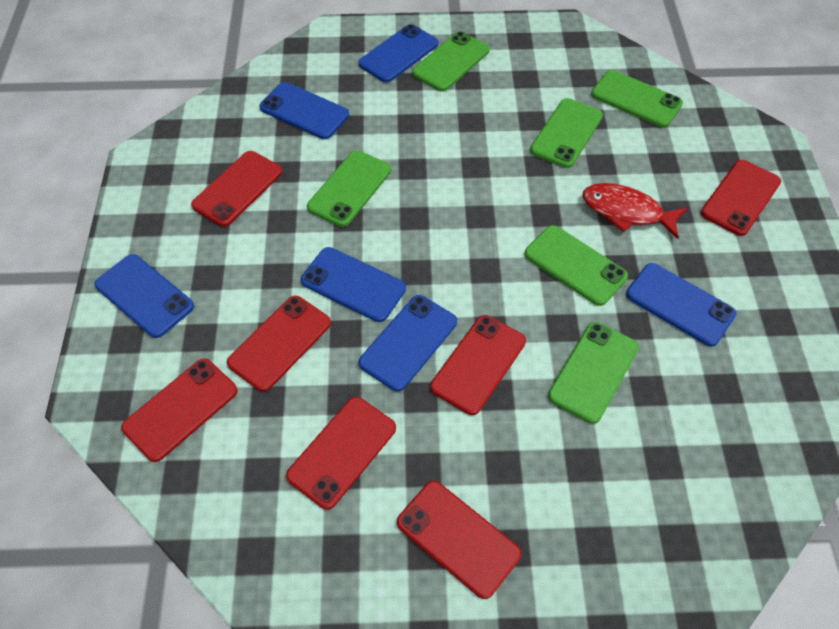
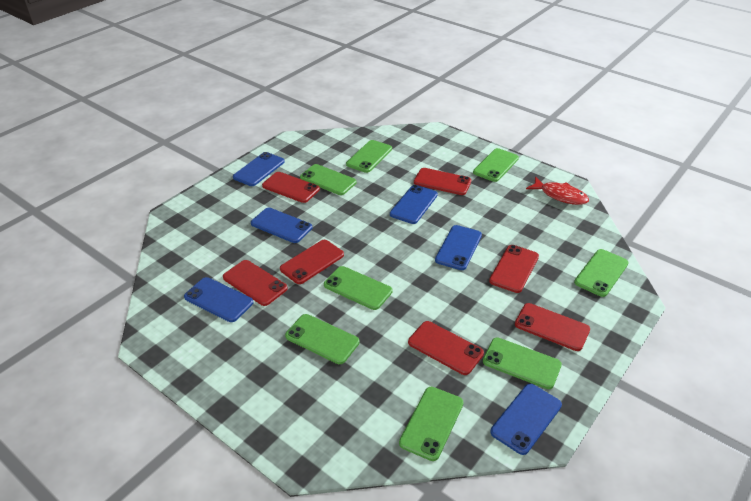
green phone: 6 -> 8

